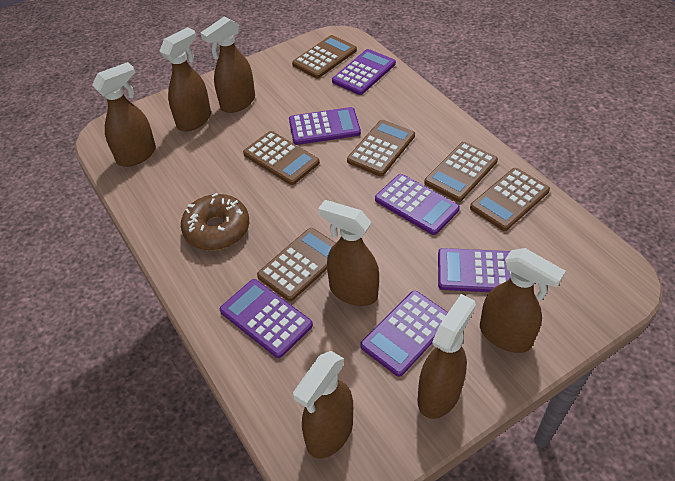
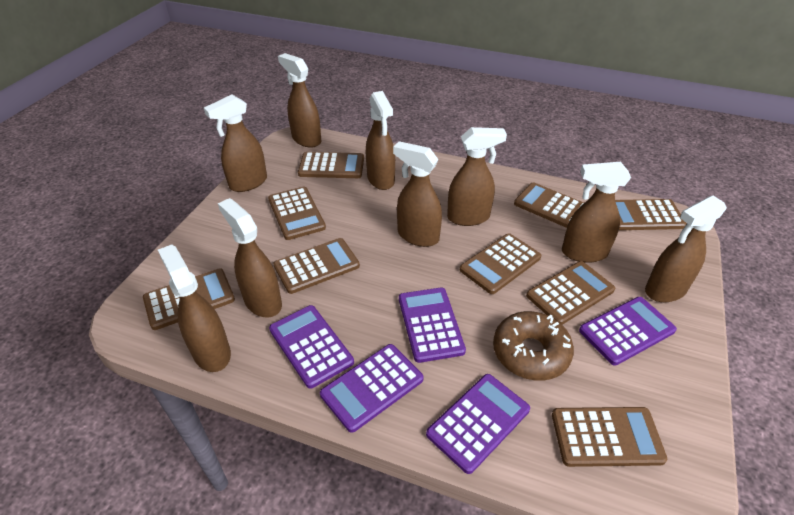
brown calculator: 6 -> 9
brown spray bottle: 7 -> 9
purple calculator: 6 -> 5

